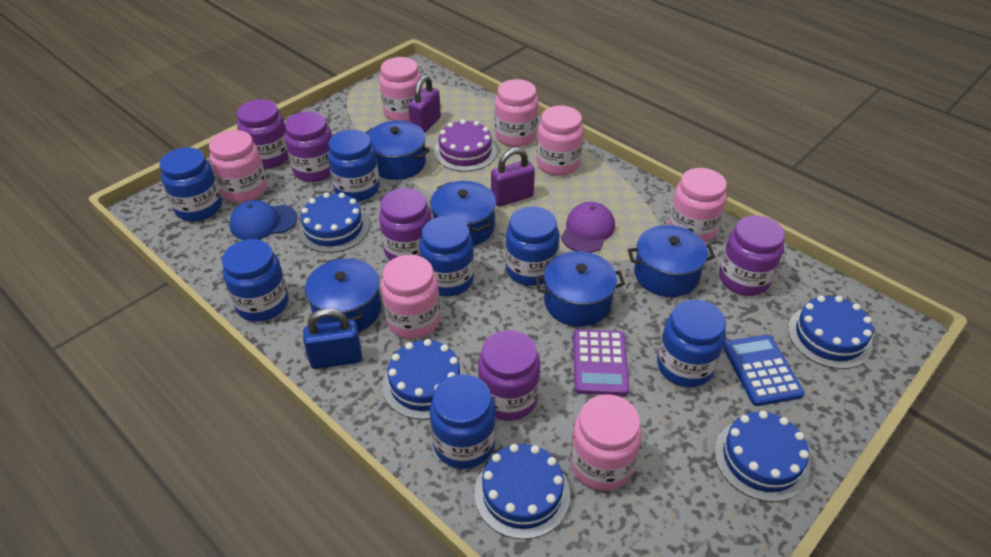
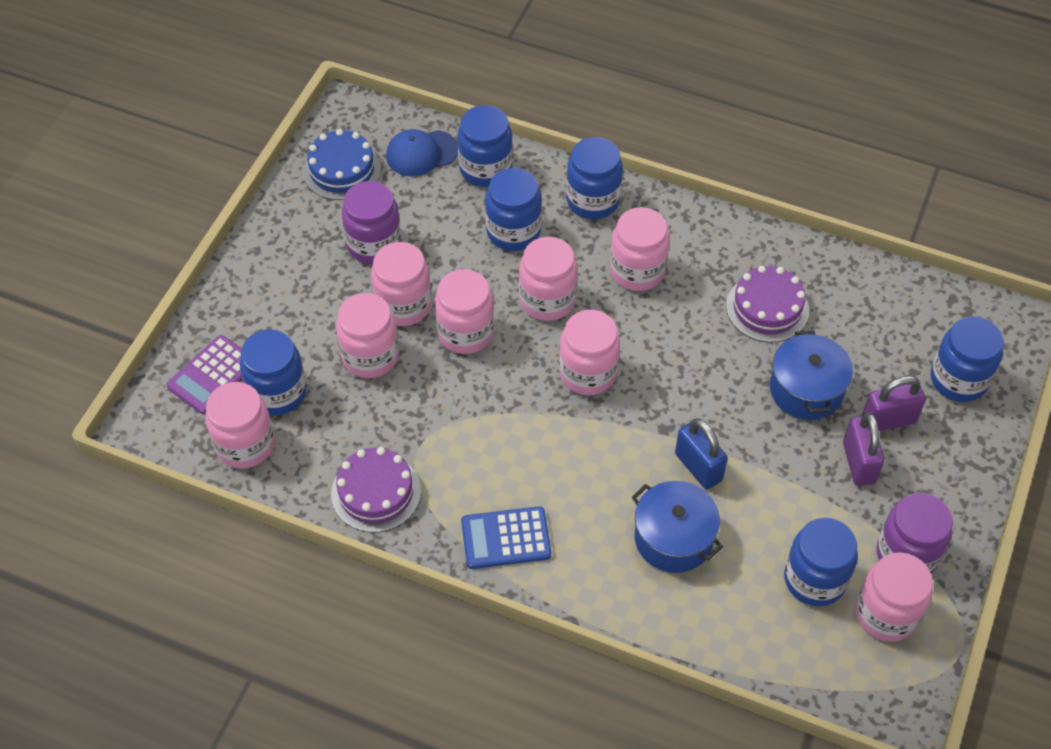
blue cake: 5 -> 1
blue jar: 7 -> 6
blue pot: 5 -> 2
pink jar: 7 -> 8
purple cake: 1 -> 2
purple cap: 1 -> 0
purple jar: 5 -> 2

